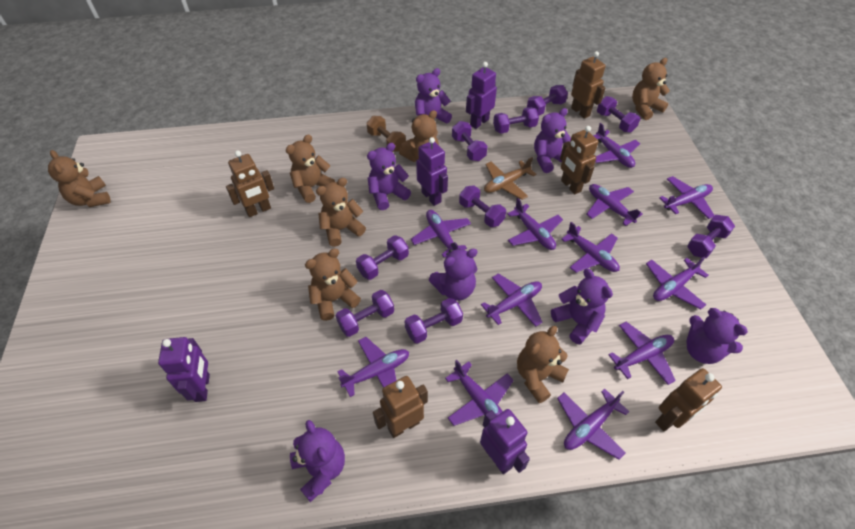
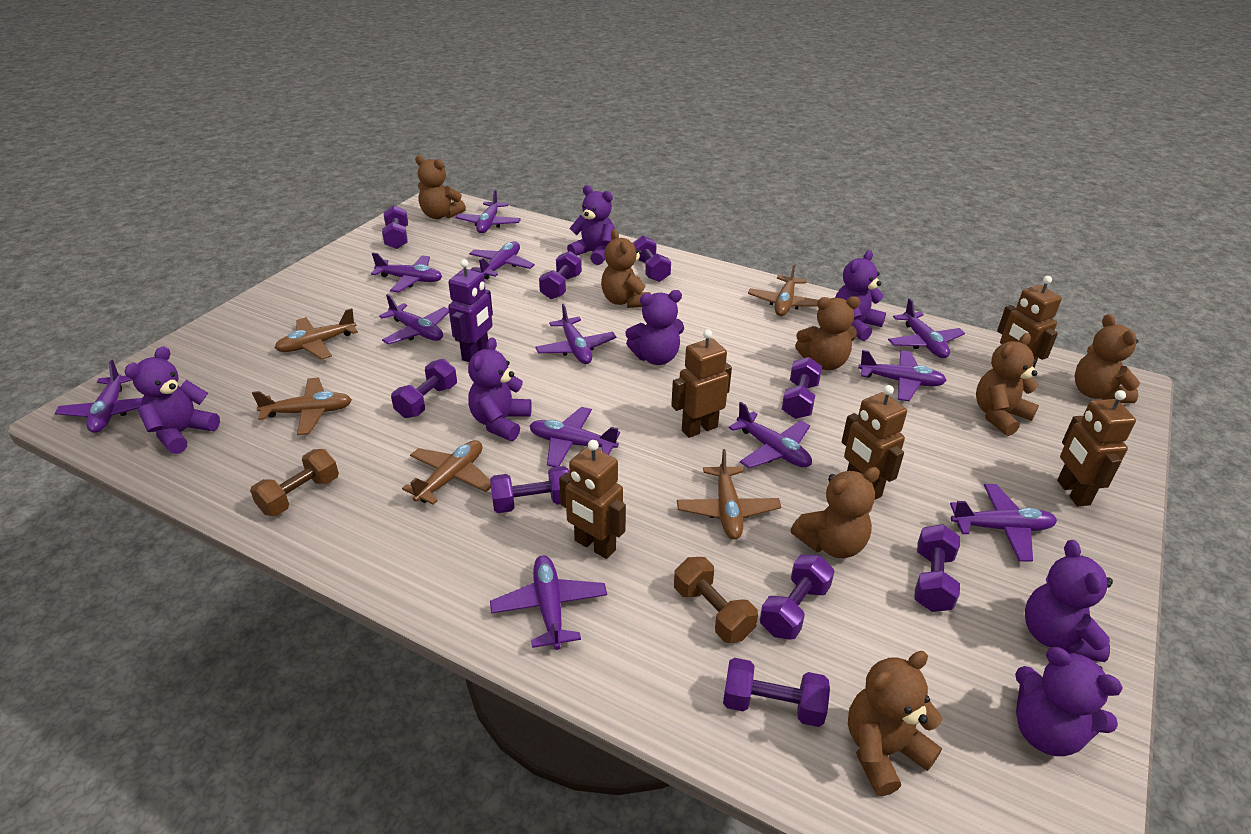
brown dumbbell: 1 -> 2
brown plane: 1 -> 5
purple robot: 4 -> 1

